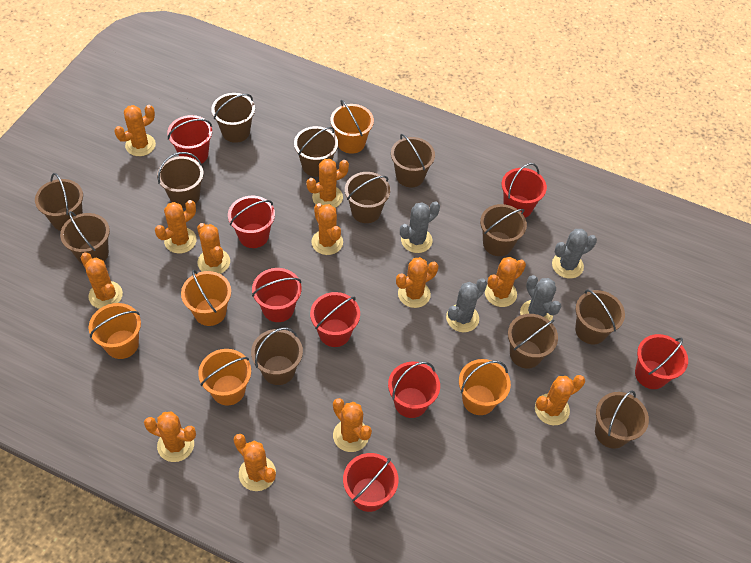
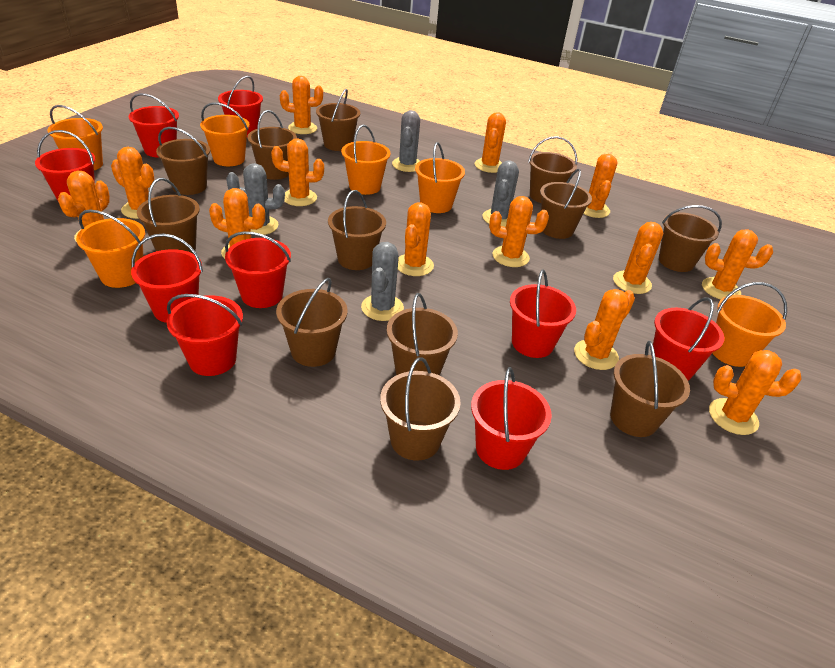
orange bucket: 5 -> 6
orange cactus: 12 -> 13
red bucket: 8 -> 9

